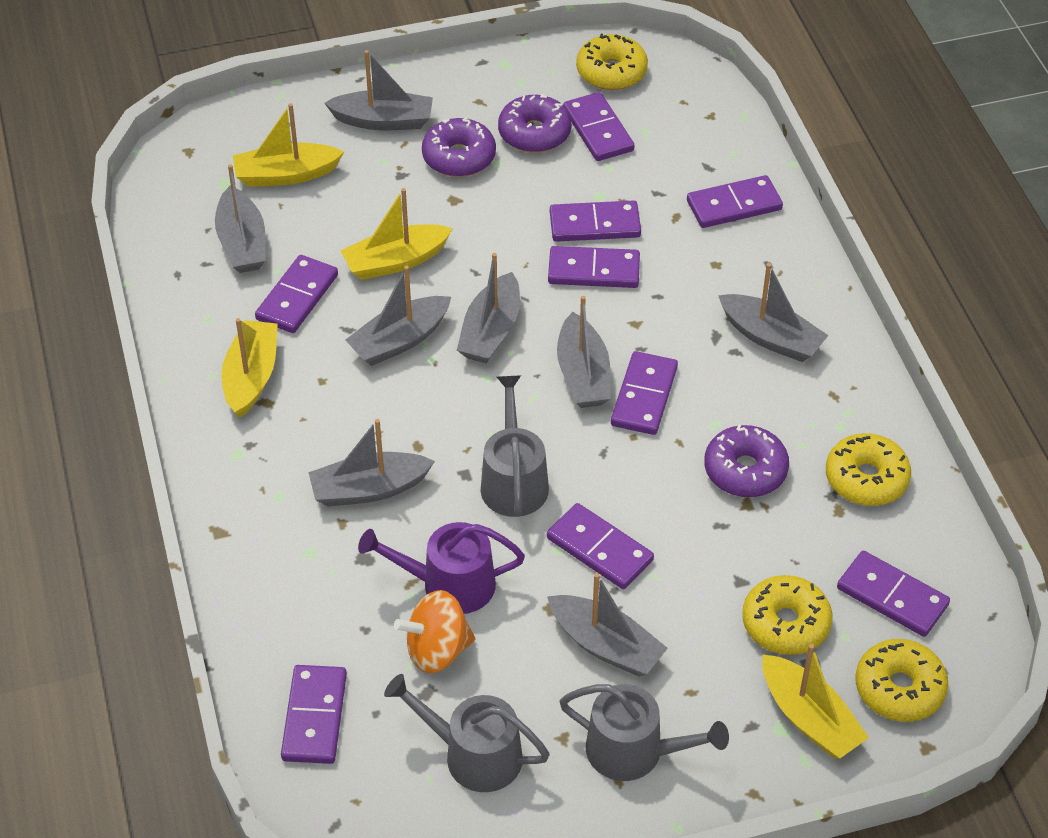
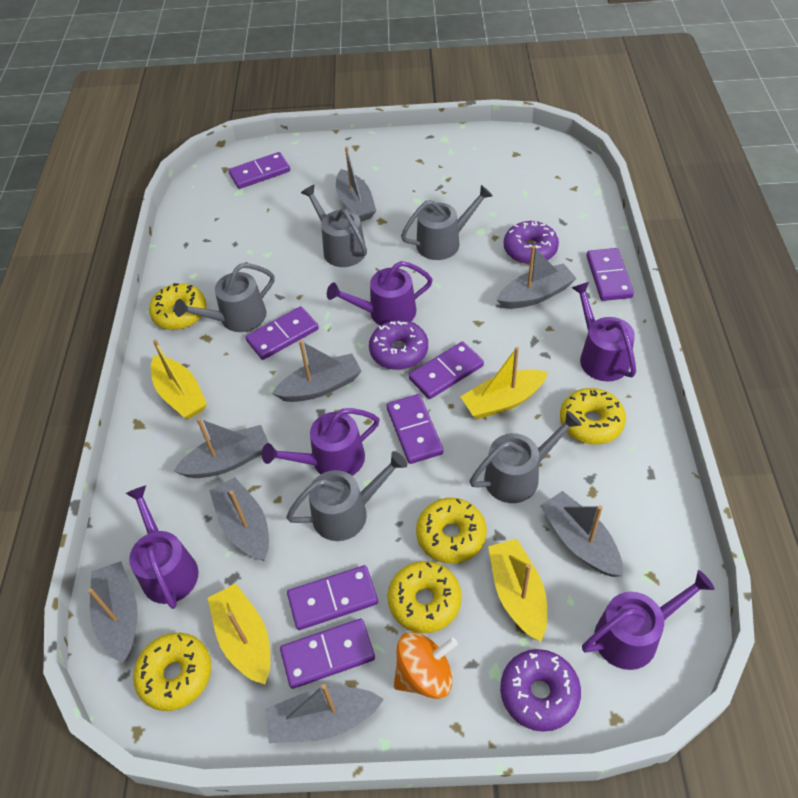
grey watering can: 3 -> 5
purple domino: 9 -> 7
purple watering can: 1 -> 5
yellow donut: 4 -> 5

